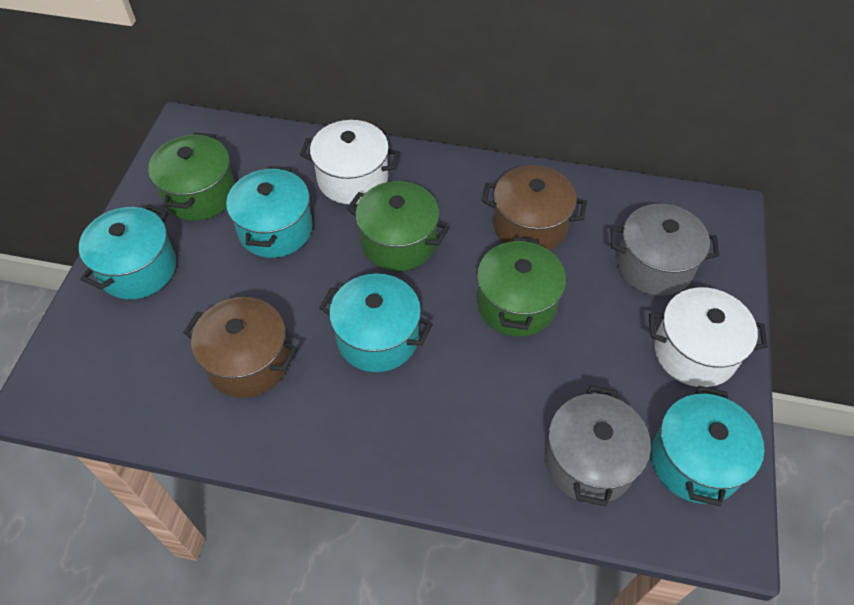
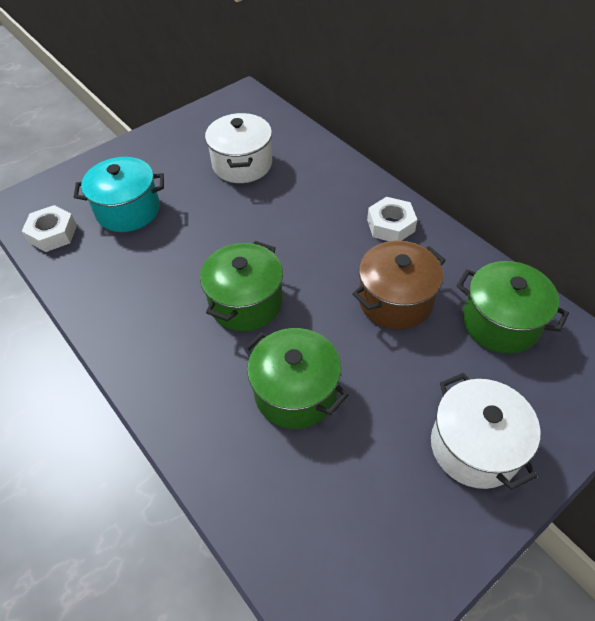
brown pot: 2 -> 1
grey pot: 2 -> 0
turquoise pot: 4 -> 1
white nut: 0 -> 2

